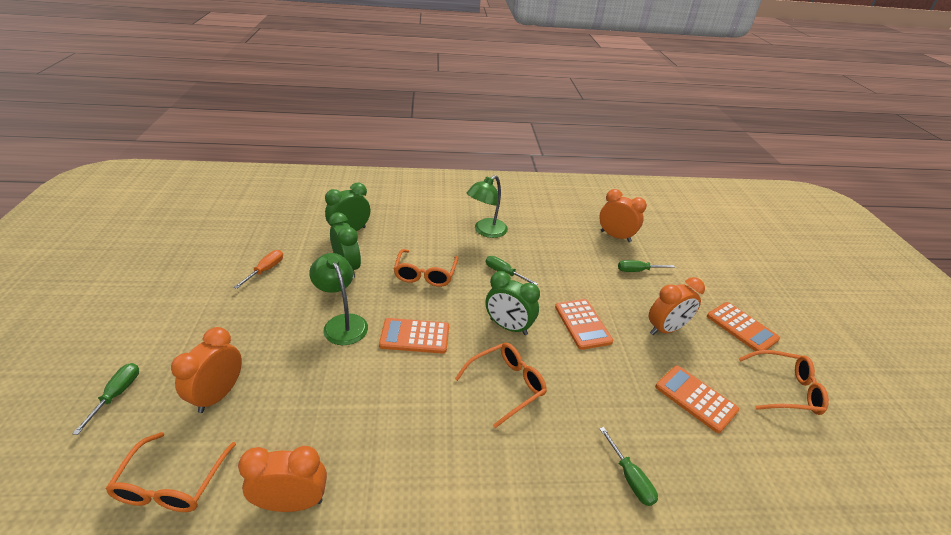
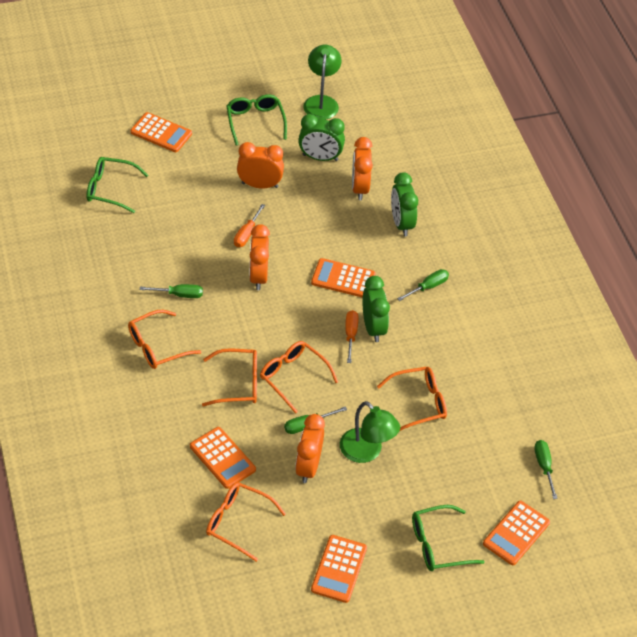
green glasses: 0 -> 3
orange calculator: 4 -> 5
orange glasses: 4 -> 5
orange screwdriver: 1 -> 2

